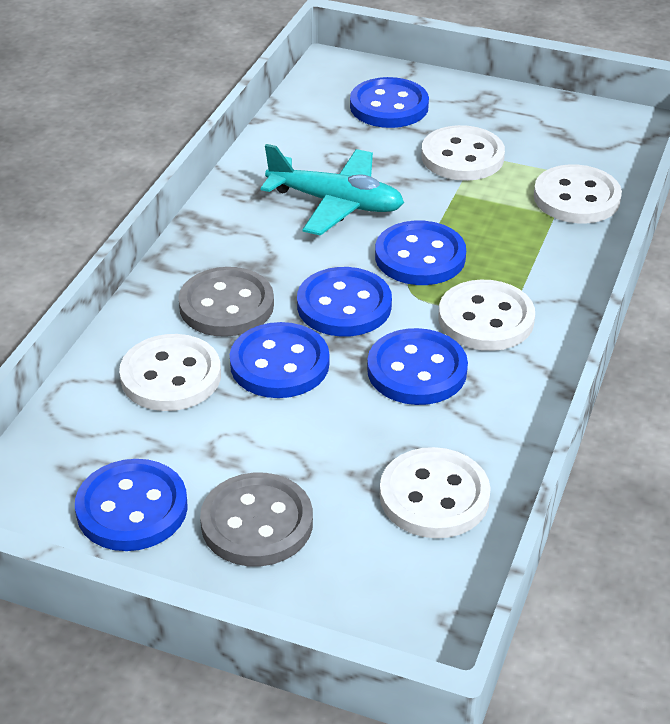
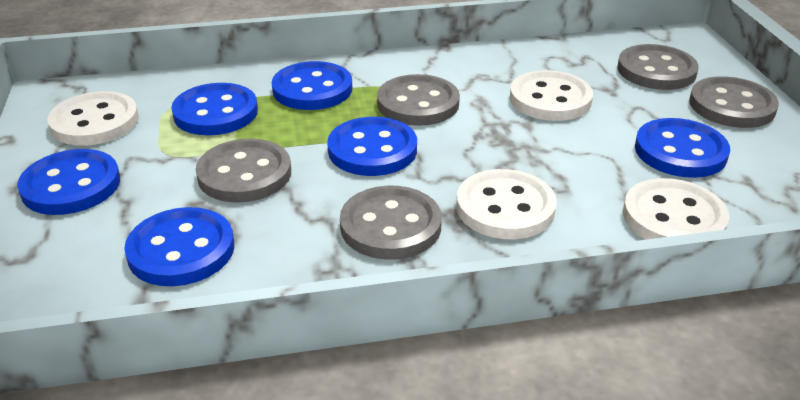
grey button: 2 -> 5
turquoise plane: 1 -> 0
white button: 5 -> 4

